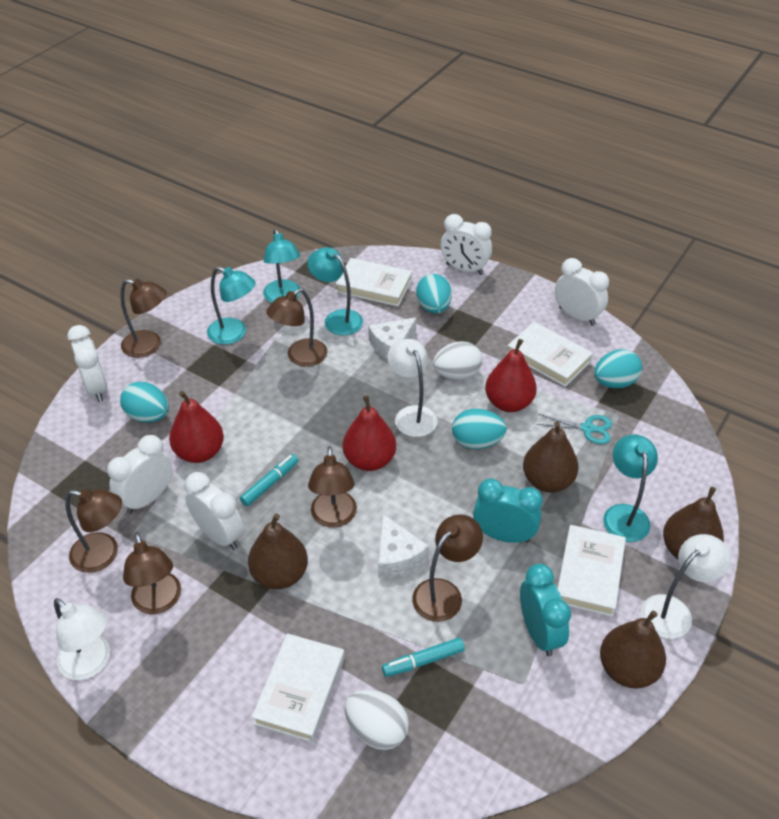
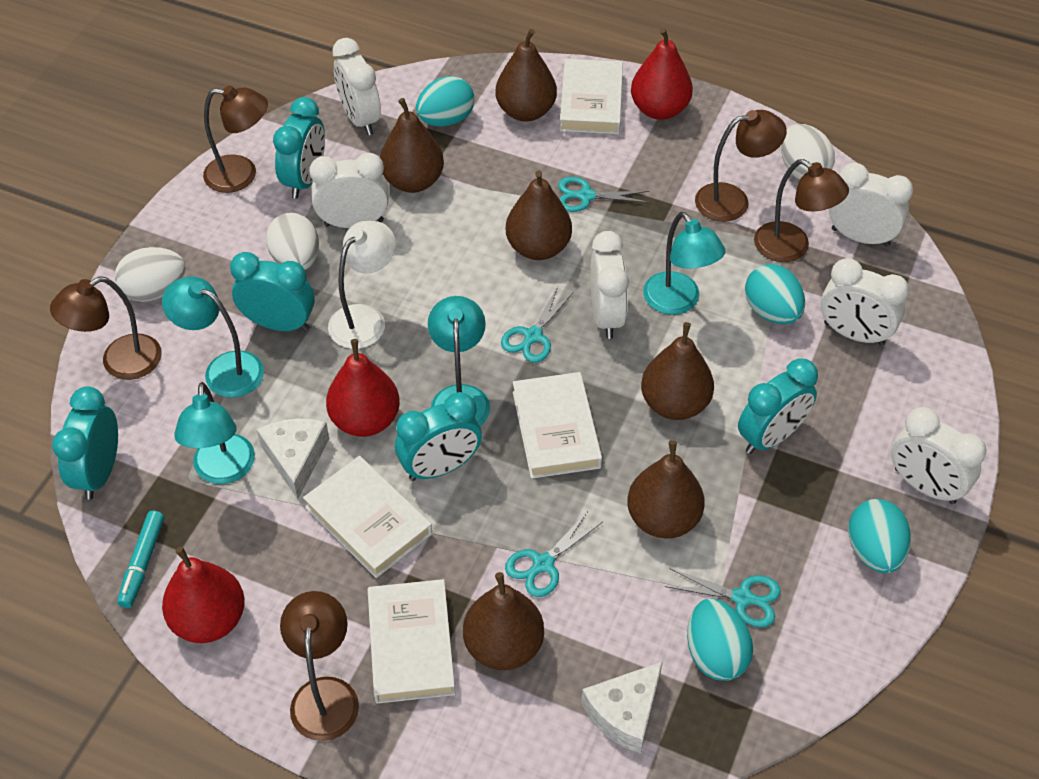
brown lamp: 6 -> 5
brown pear: 4 -> 6
turquoise clock: 2 -> 5
turquoise marker: 2 -> 1
turquoise scissors: 1 -> 4
white clock: 5 -> 6
white egg: 2 -> 3
white lamp: 3 -> 1

